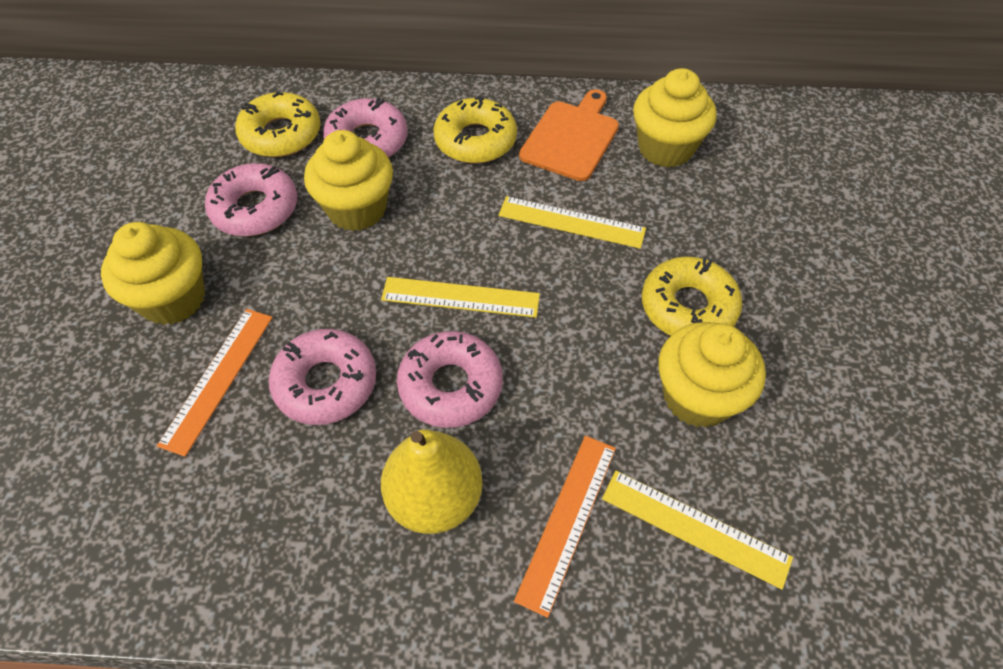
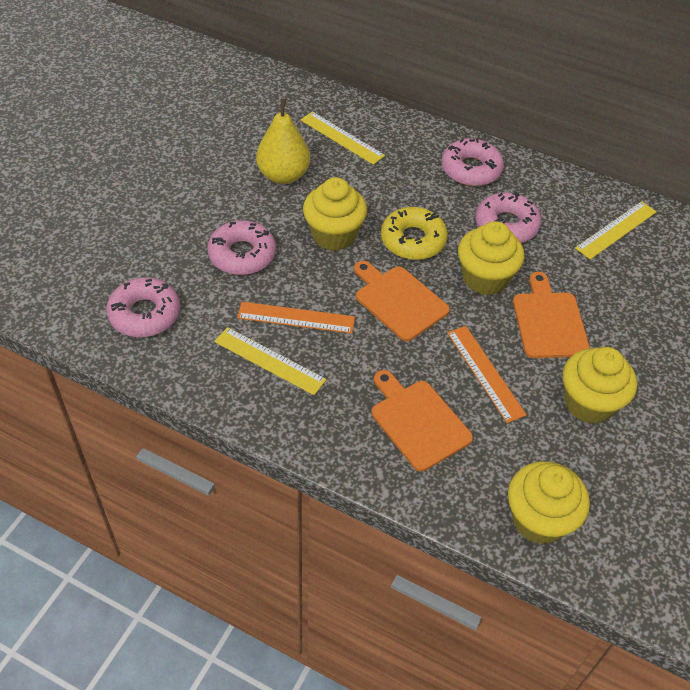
orange cutting board: 1 -> 3
yellow donut: 3 -> 1

